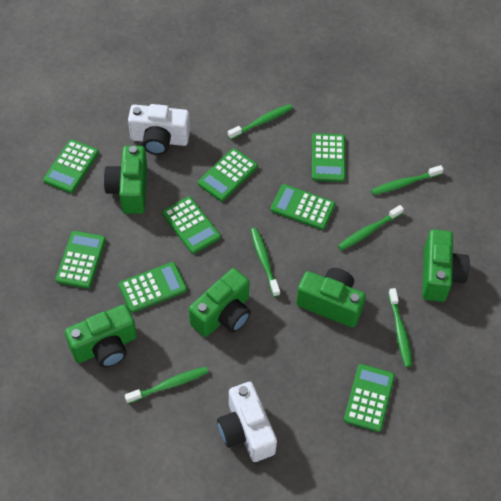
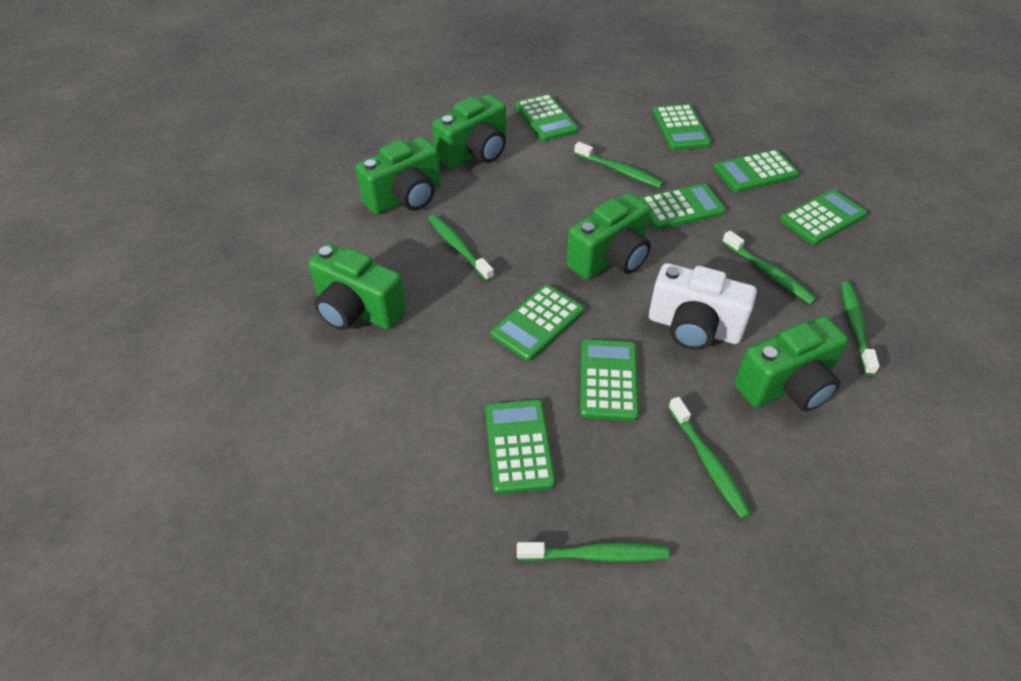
white camera: 2 -> 1

